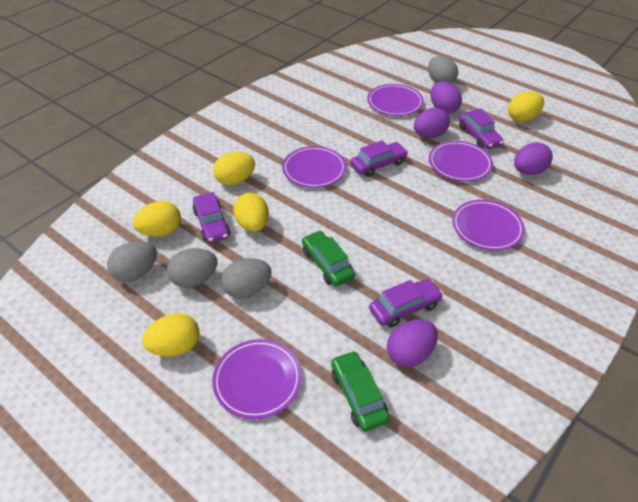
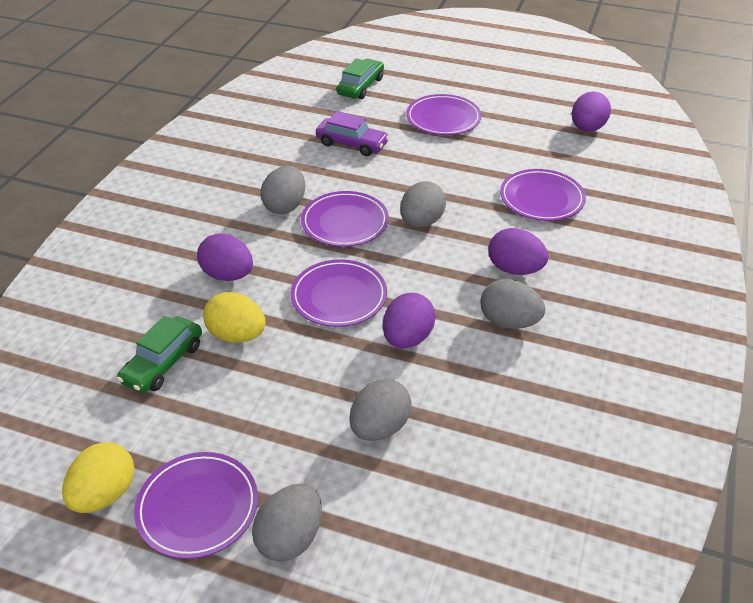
grey egg: 4 -> 5
purple car: 4 -> 1
yellow egg: 5 -> 2

